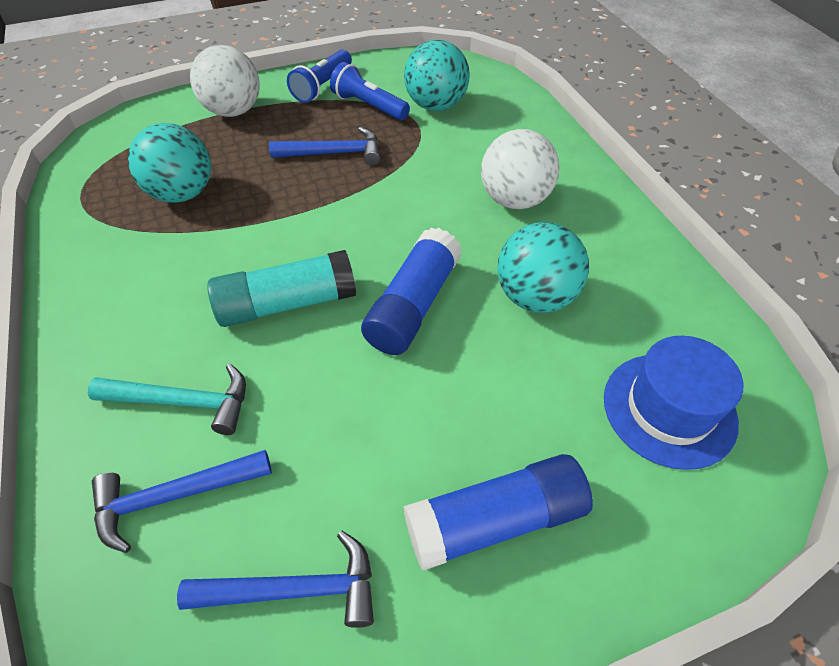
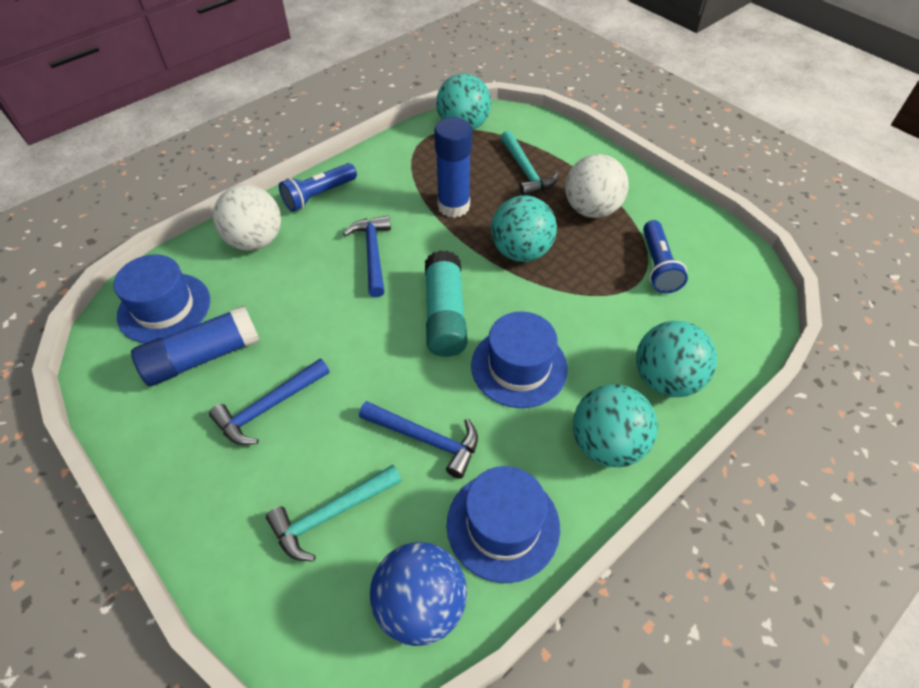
blue ball: 0 -> 1
blue hat: 1 -> 3
turquoise ball: 3 -> 4
turquoise hammer: 1 -> 2

